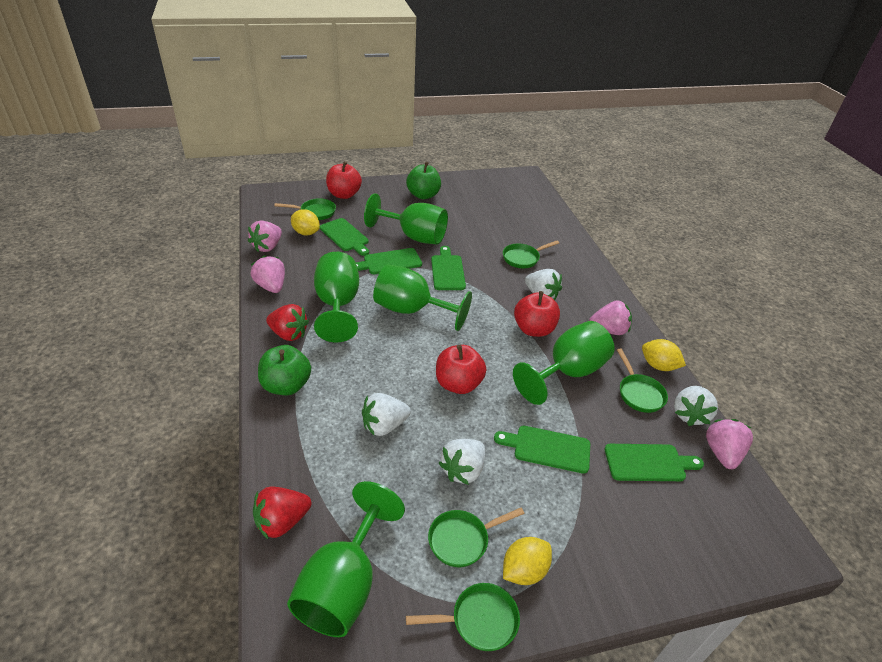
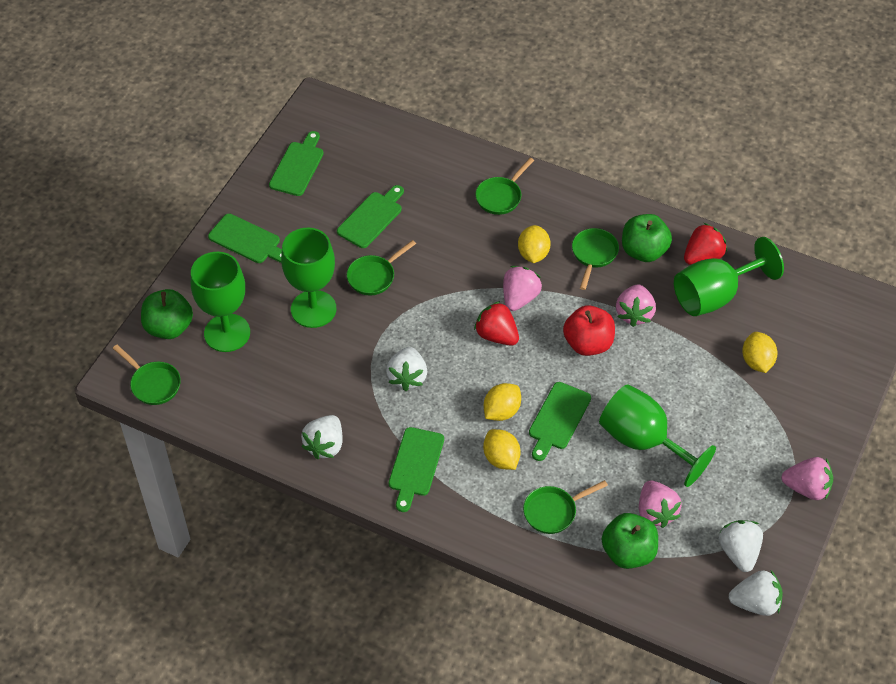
green apple: 2 -> 3
green goblet: 5 -> 4
red apple: 3 -> 1
yellow lemon: 3 -> 4

